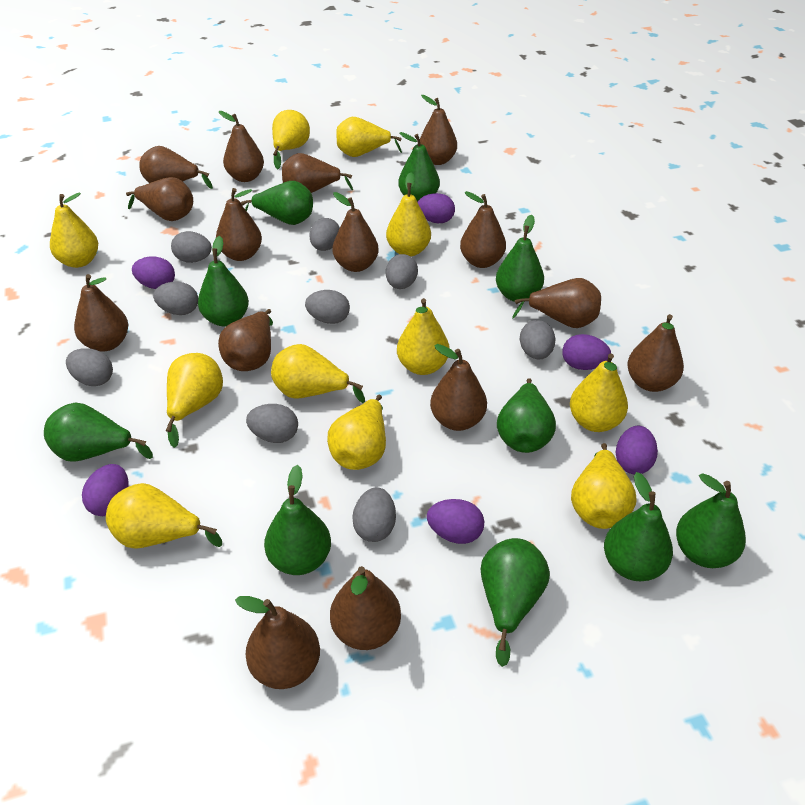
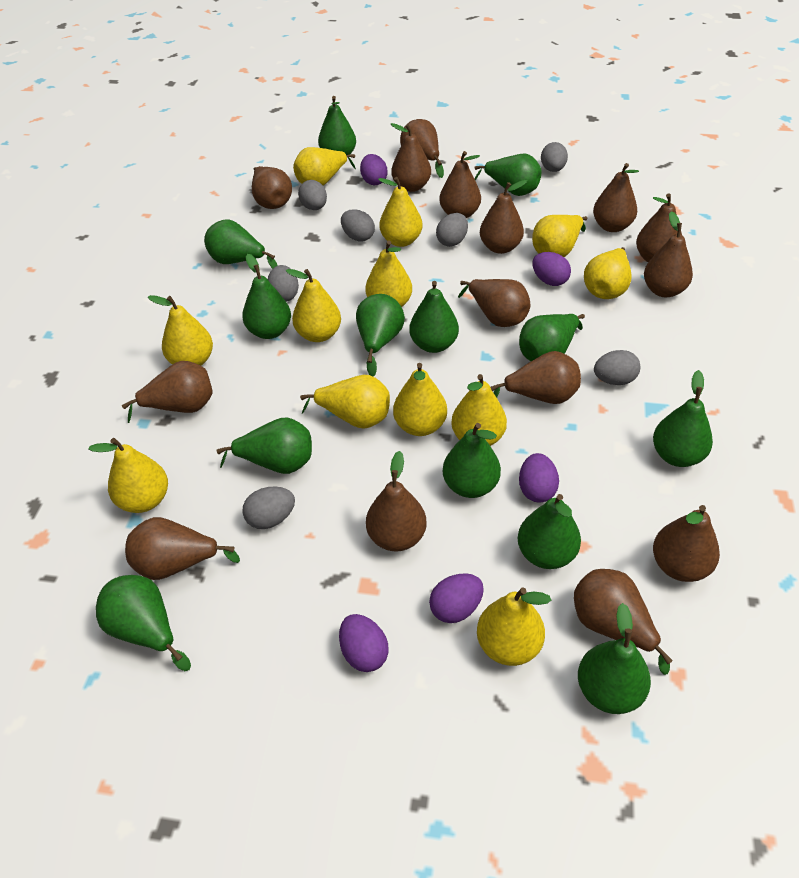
green pear: 10 -> 13
grey egg: 9 -> 7
purple egg: 6 -> 5
yellow pear: 11 -> 12

